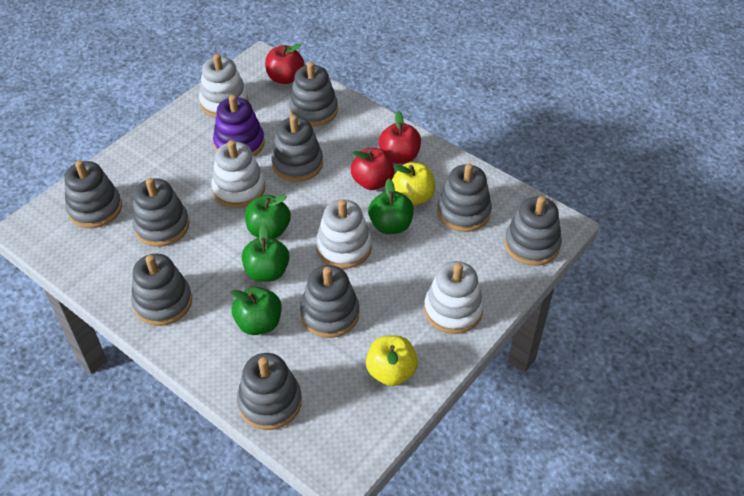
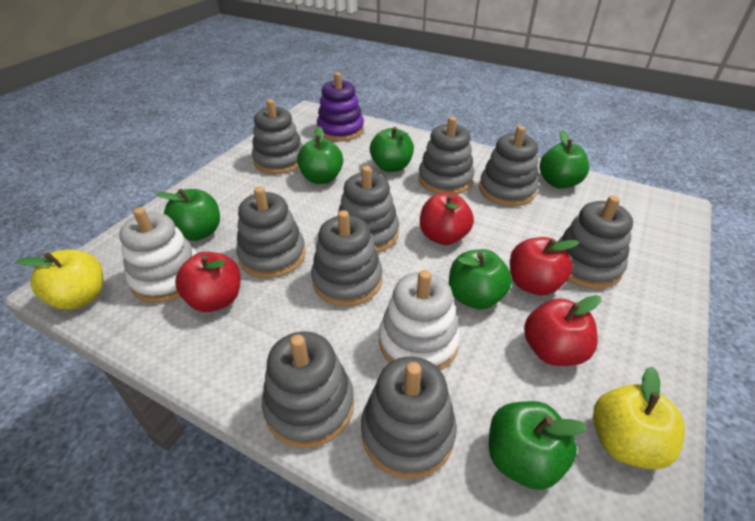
green apple: 4 -> 6
red apple: 3 -> 4
white stacking toy: 4 -> 2

